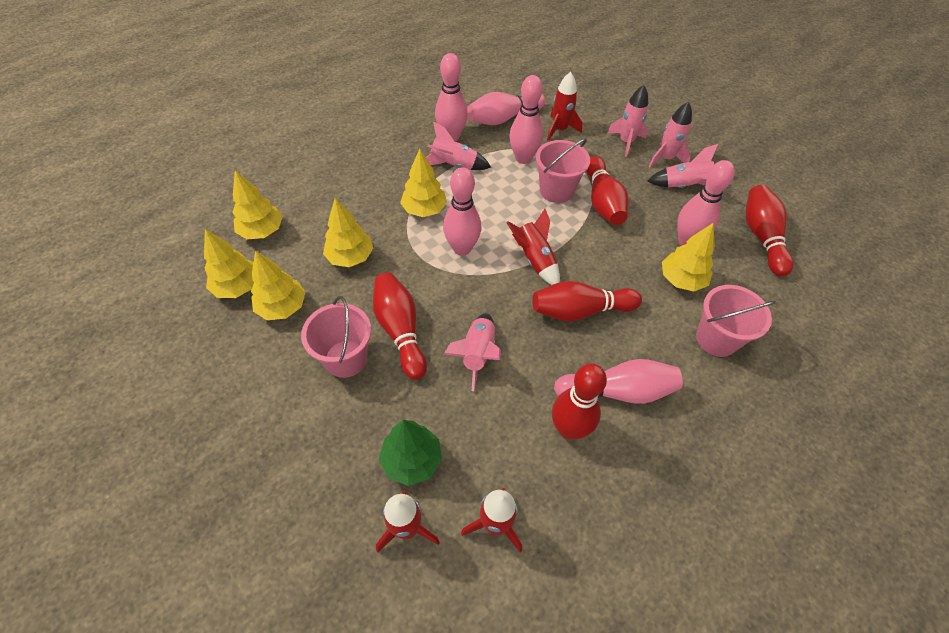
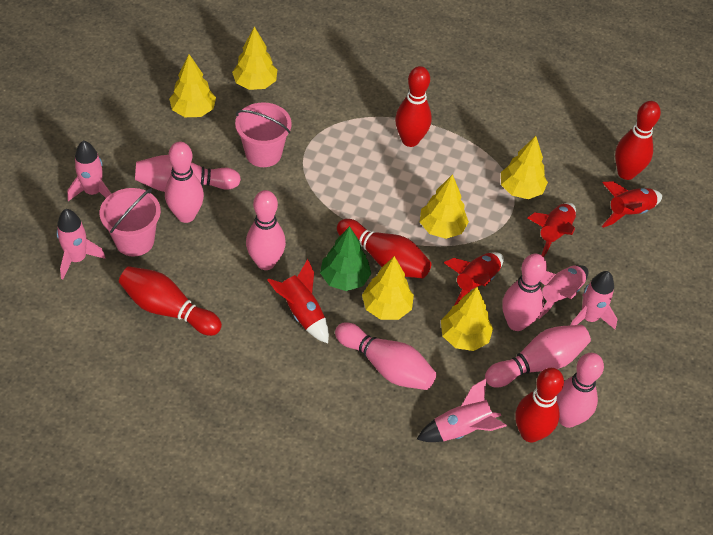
pink bowling pin: 6 -> 7
pink bucket: 3 -> 2

